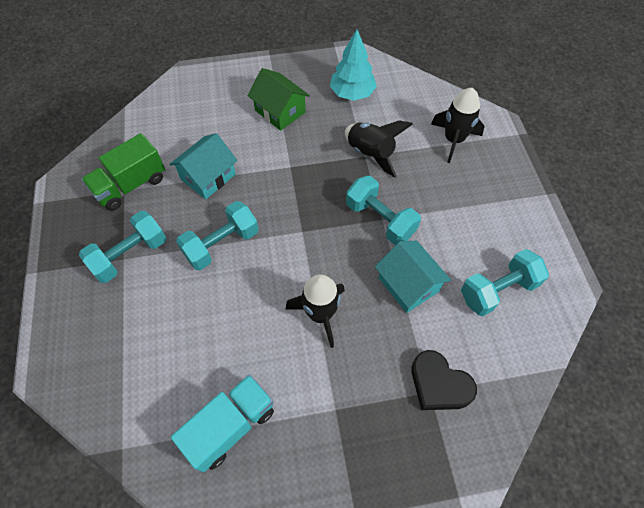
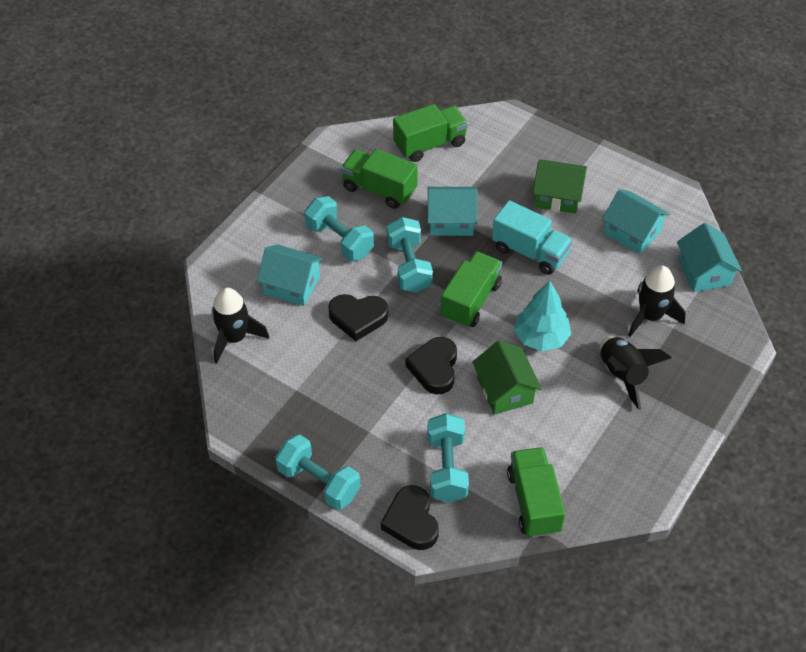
black heart: 1 -> 3
green house: 1 -> 2
green truck: 1 -> 4
turquoise house: 2 -> 4

